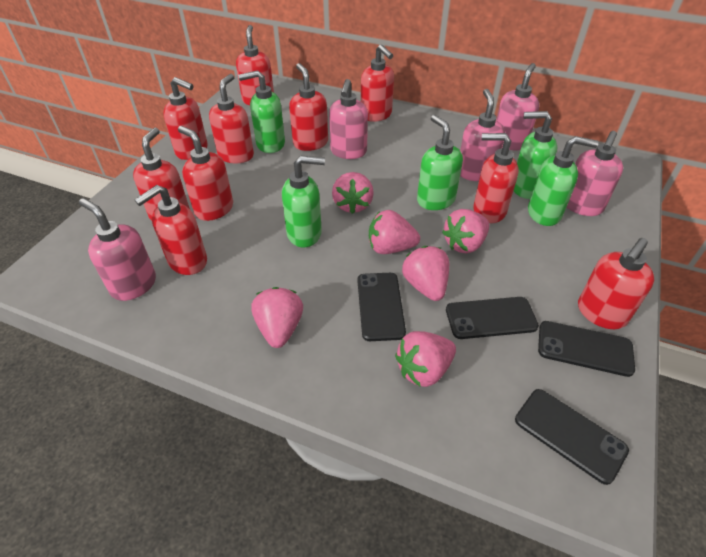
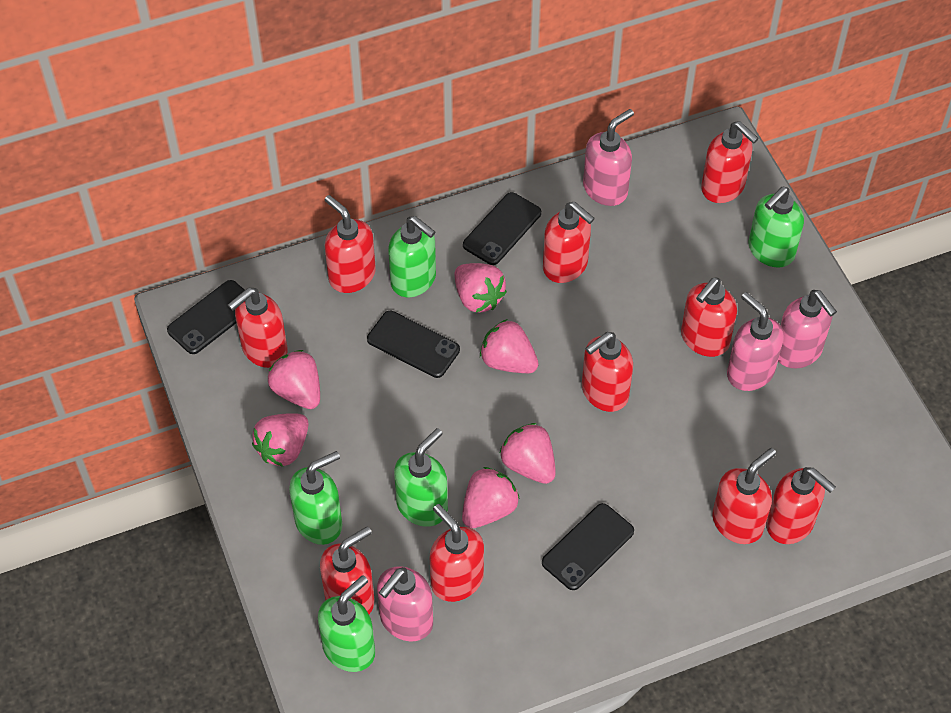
pink soap dispenser: 5 -> 4

